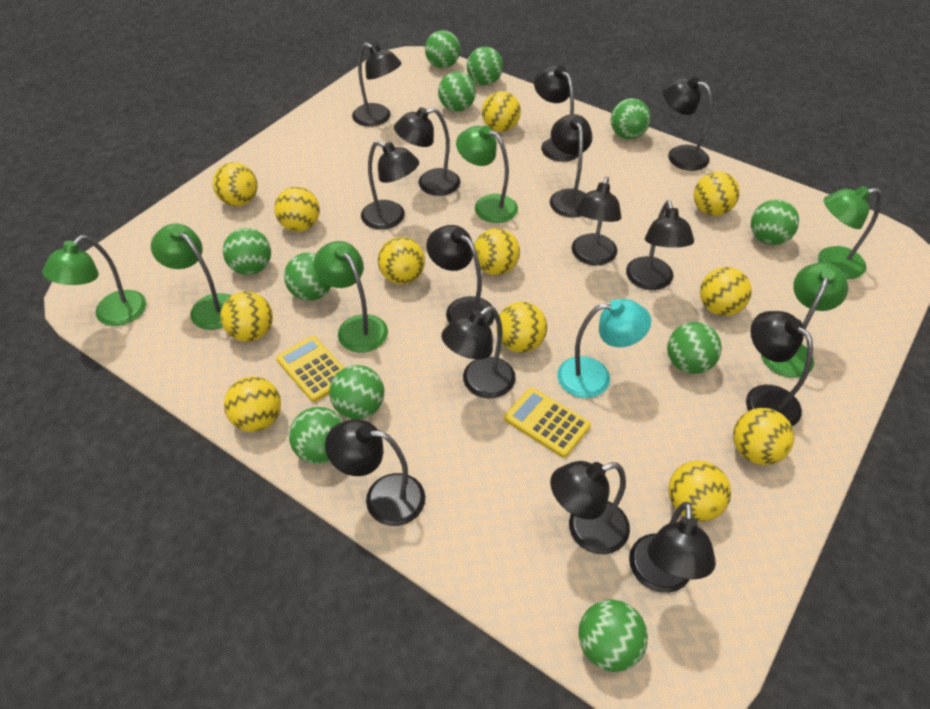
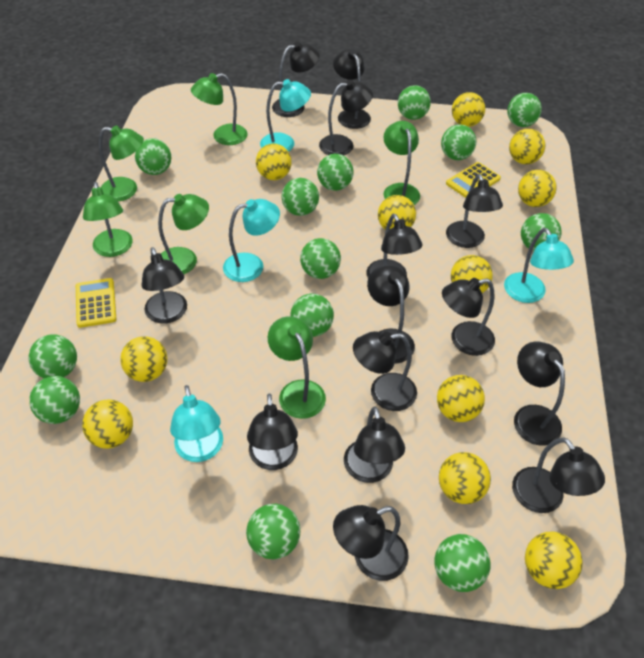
green ball: 11 -> 13
turquoise lamp: 1 -> 4
yellow ball: 12 -> 11

